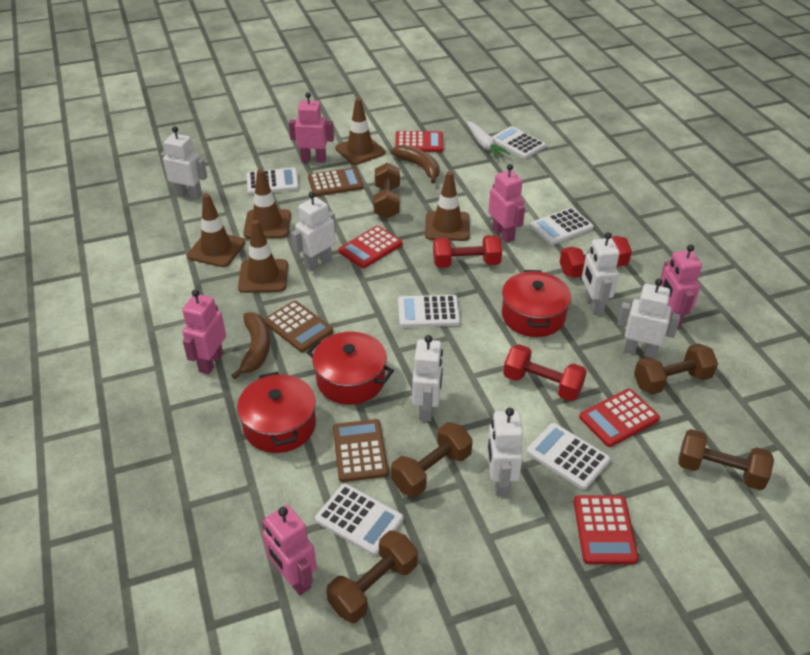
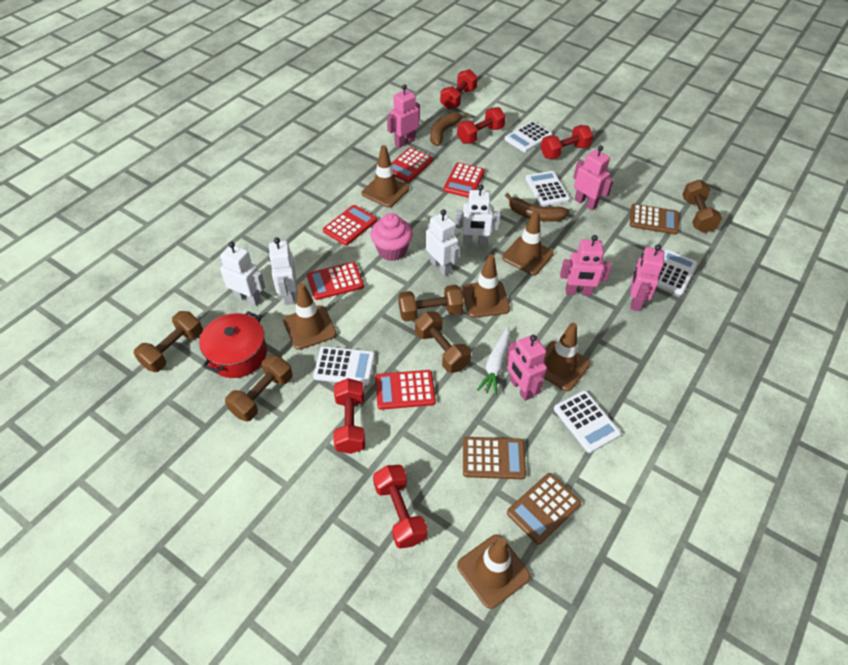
brown traffic cone: 5 -> 6
pink cupcake: 0 -> 1
red calculator: 4 -> 5
red dumbbell: 3 -> 5
red pot: 3 -> 1
white calculator: 6 -> 5
white robot: 6 -> 4

